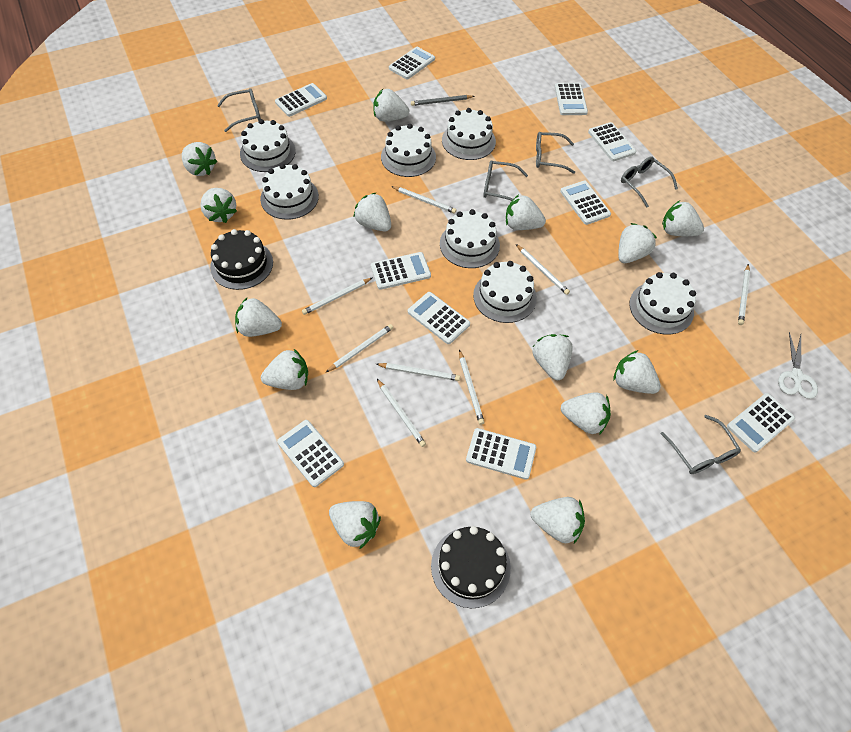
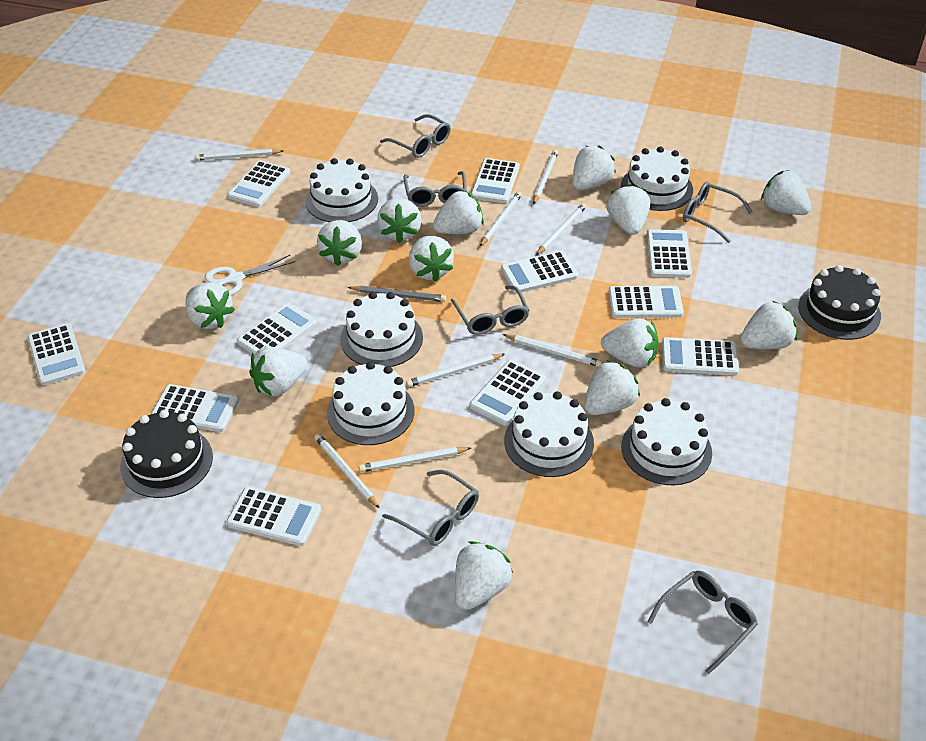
grey glasses: 5 -> 6
white cake: 7 -> 6
white calculator: 10 -> 11
white strawberry: 14 -> 13

